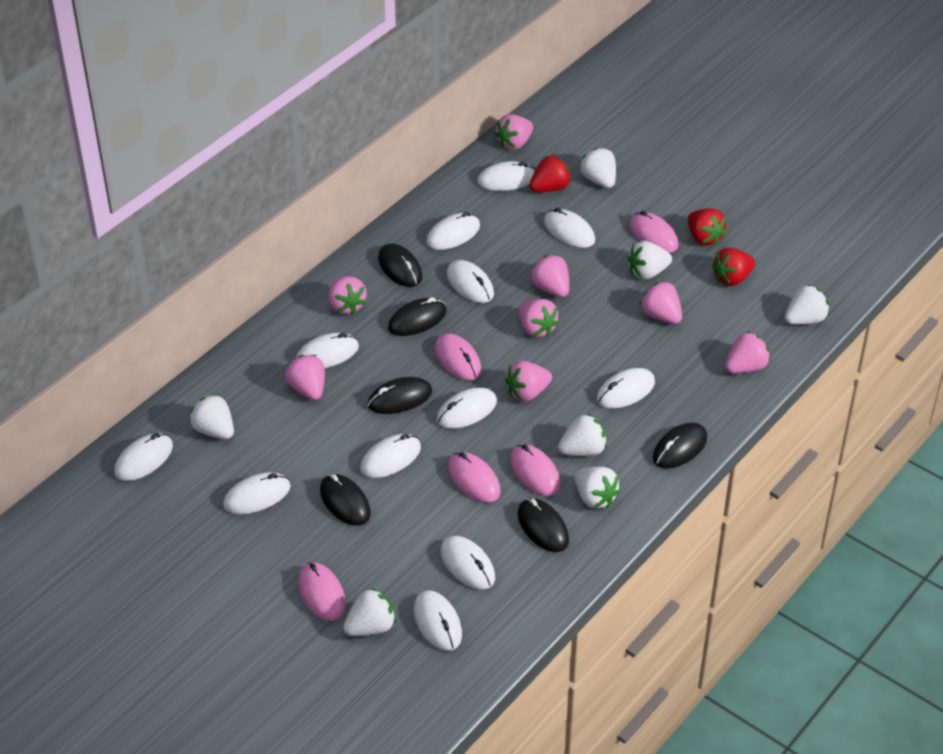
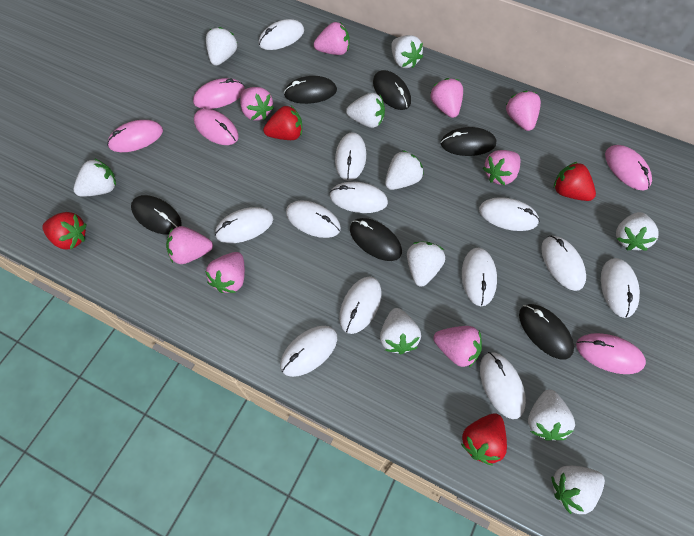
red strawberry: 3 -> 4
white strawberry: 7 -> 10

